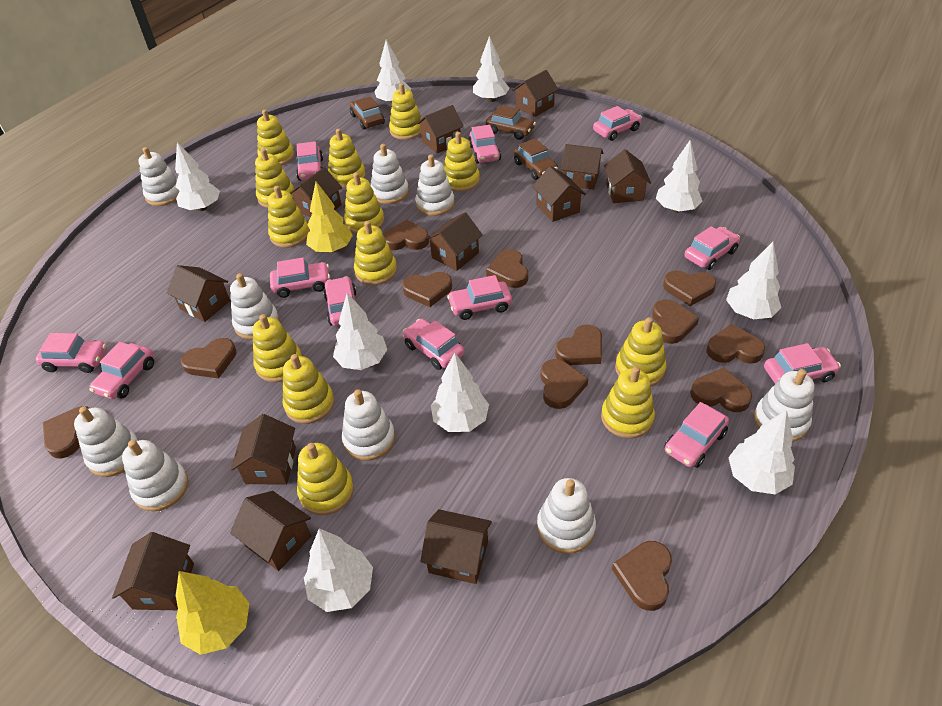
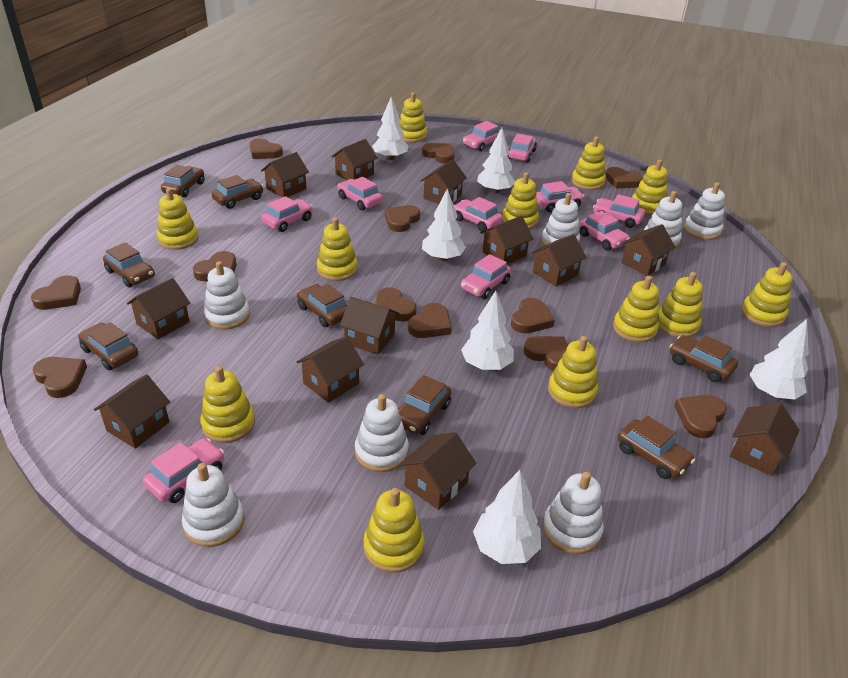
brown car: 3 -> 8
pink car: 12 -> 10
white stacking toy: 9 -> 7
white tree: 9 -> 6
yellow stacking toy: 13 -> 12
yellow tree: 2 -> 0

